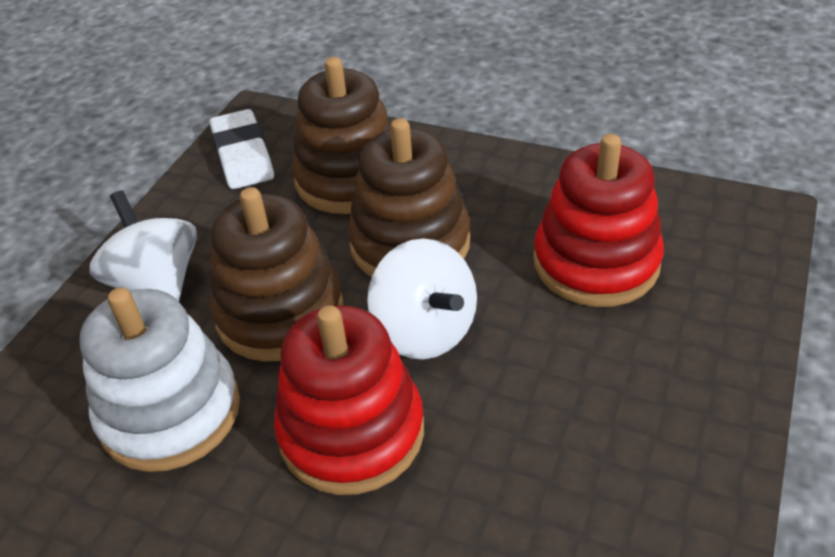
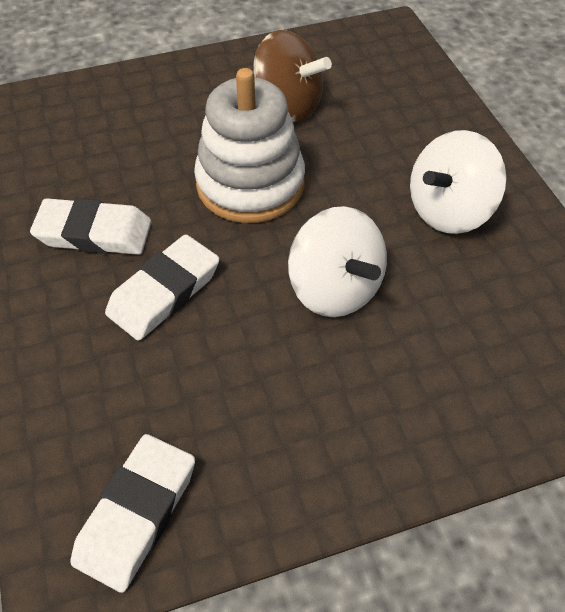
brown spinning top: 0 -> 1
brown stacking toy: 3 -> 0
red stacking toy: 2 -> 0
white eraser: 1 -> 3

